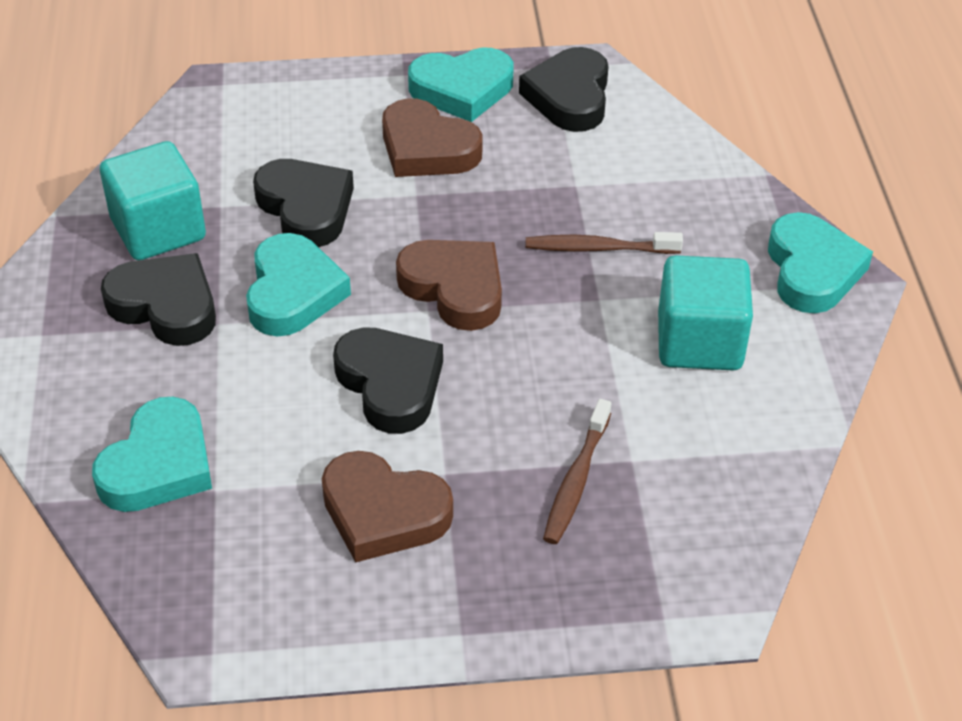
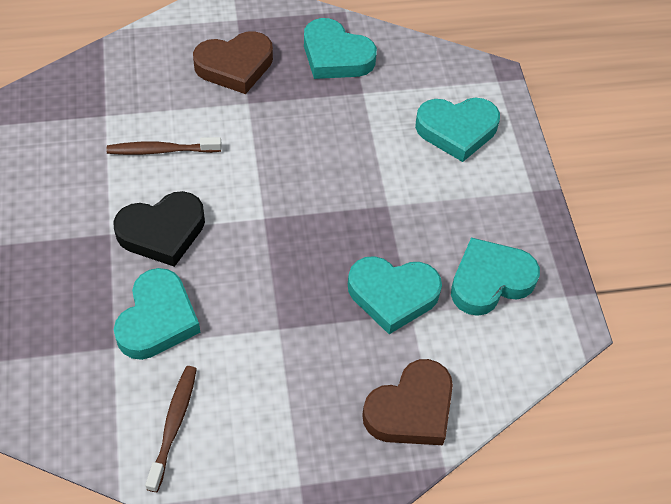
black heart: 4 -> 1
brown heart: 3 -> 2
turquoise cube: 2 -> 0
turquoise heart: 4 -> 5

